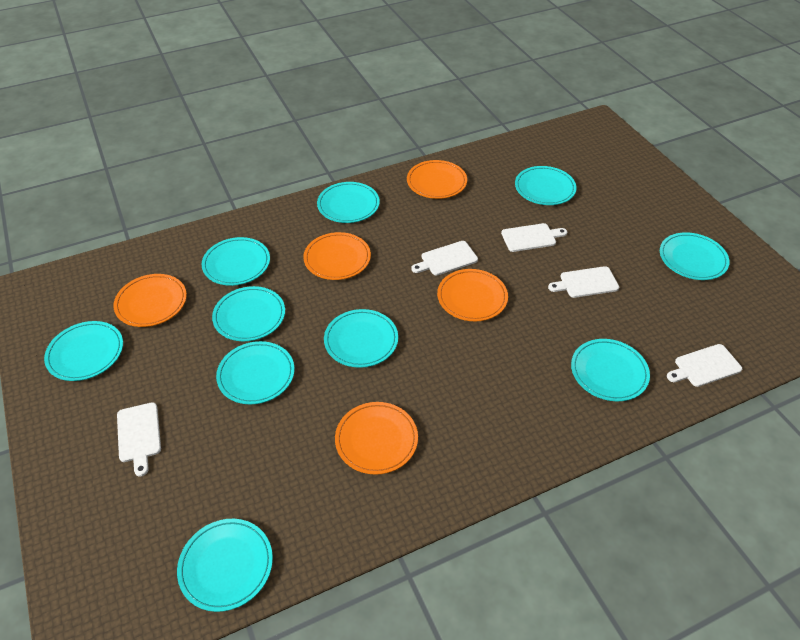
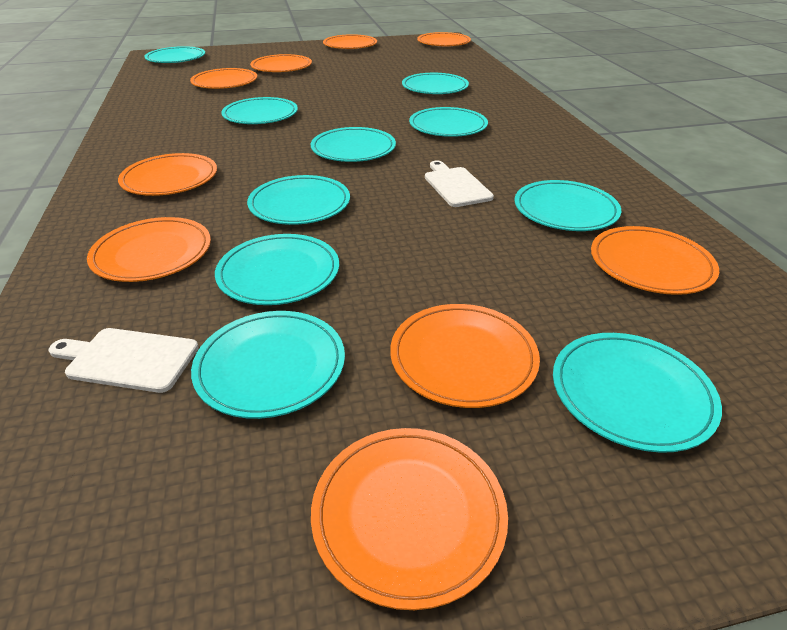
orange plate: 5 -> 9
white cutting board: 5 -> 2

